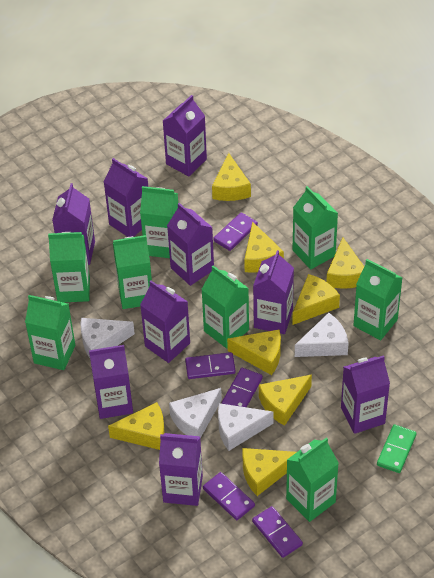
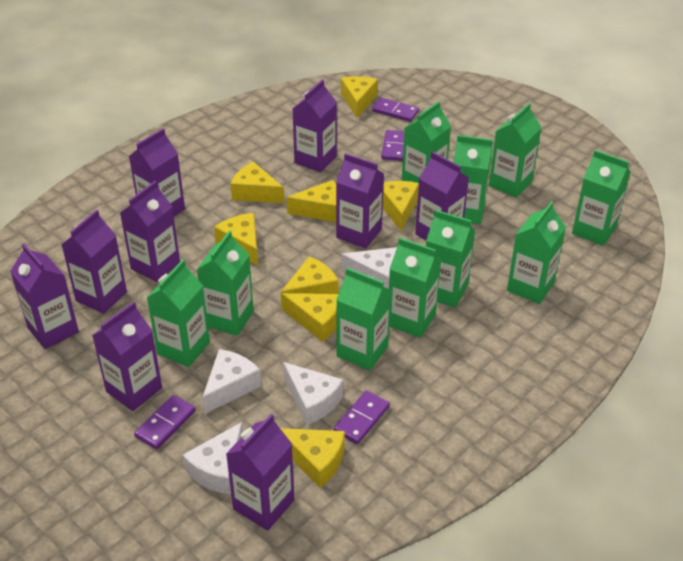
green carton: 8 -> 10
green domino: 1 -> 0
purple domino: 5 -> 4

